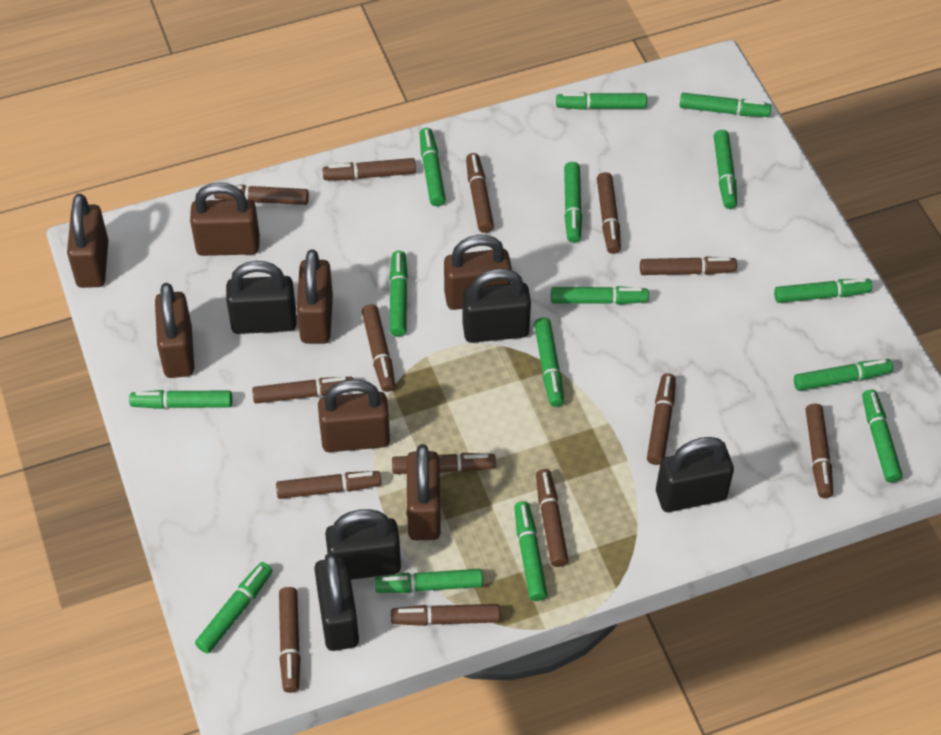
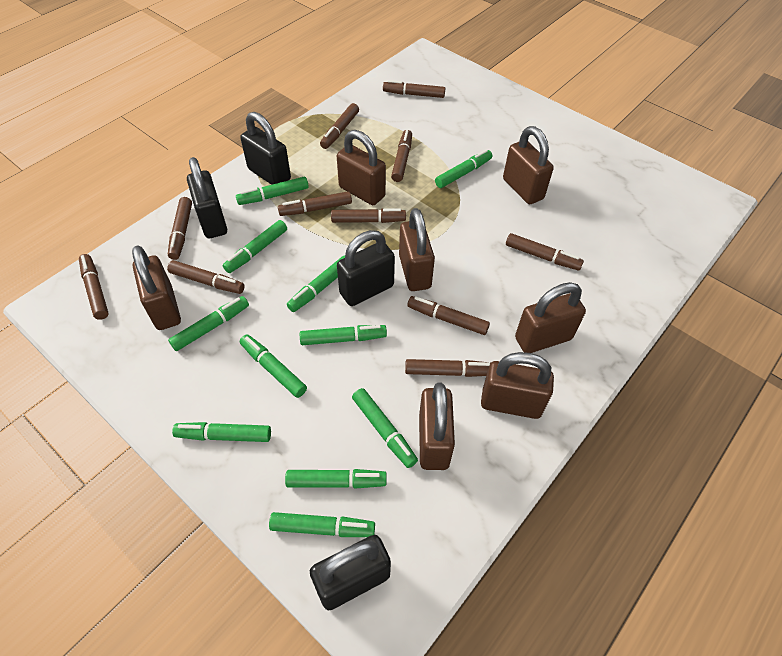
black padlock: 5 -> 4
brown marker: 14 -> 11
green marker: 15 -> 11

